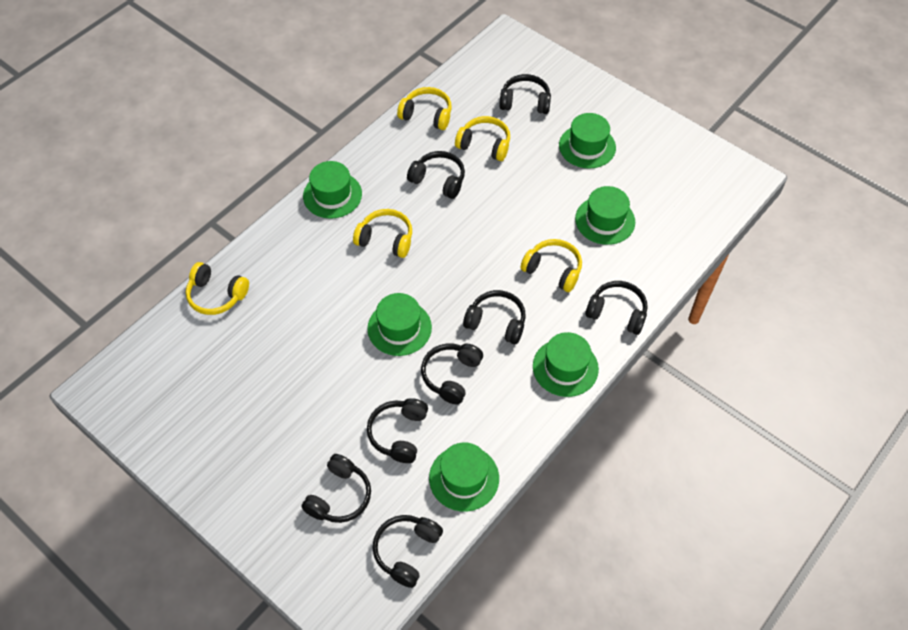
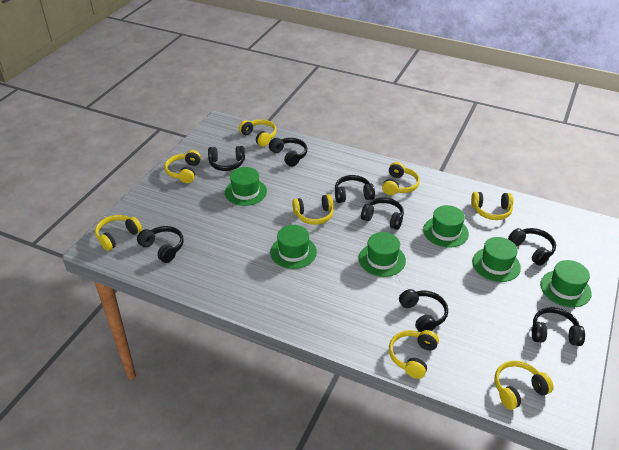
yellow headphones: 5 -> 8

